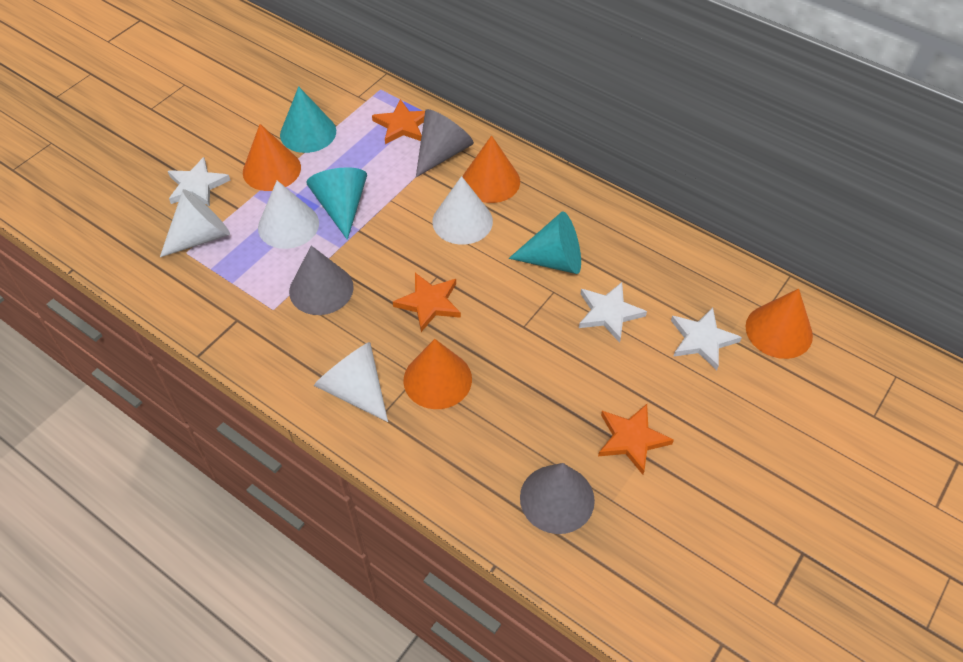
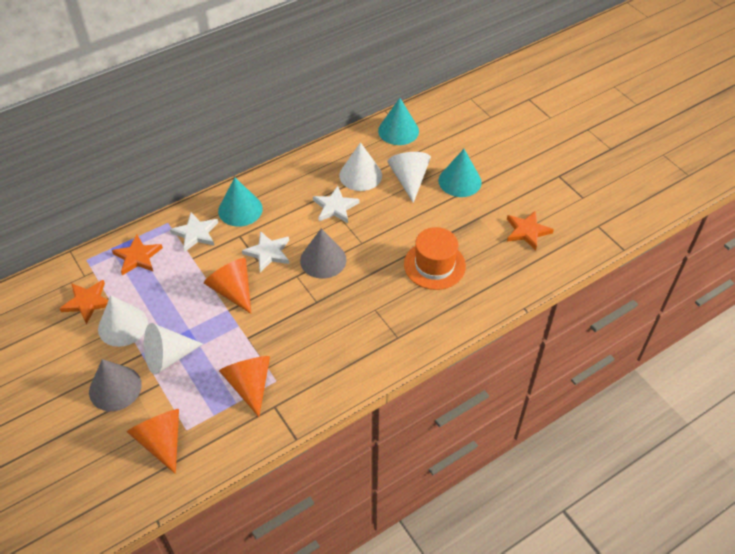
grey cone: 3 -> 2
orange cone: 4 -> 3
orange hat: 0 -> 1

